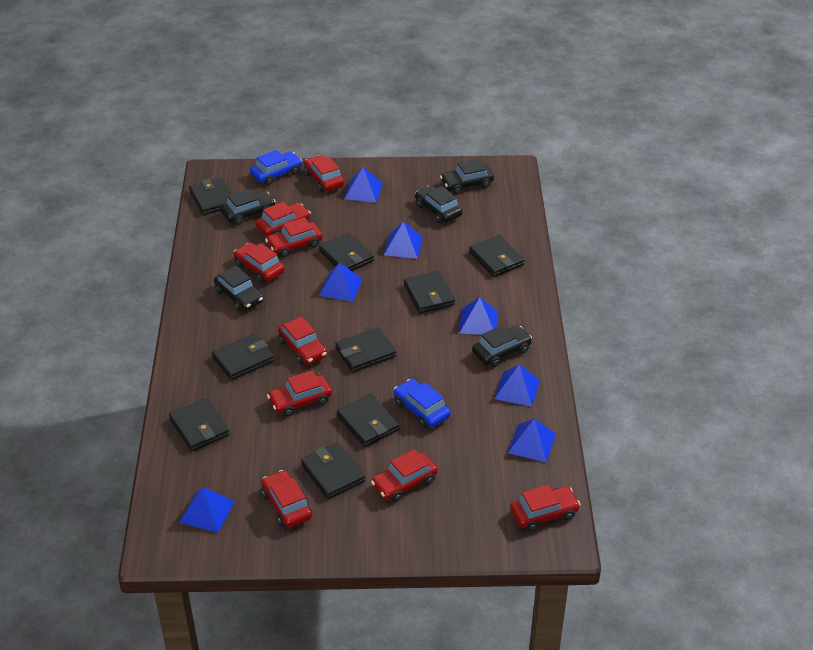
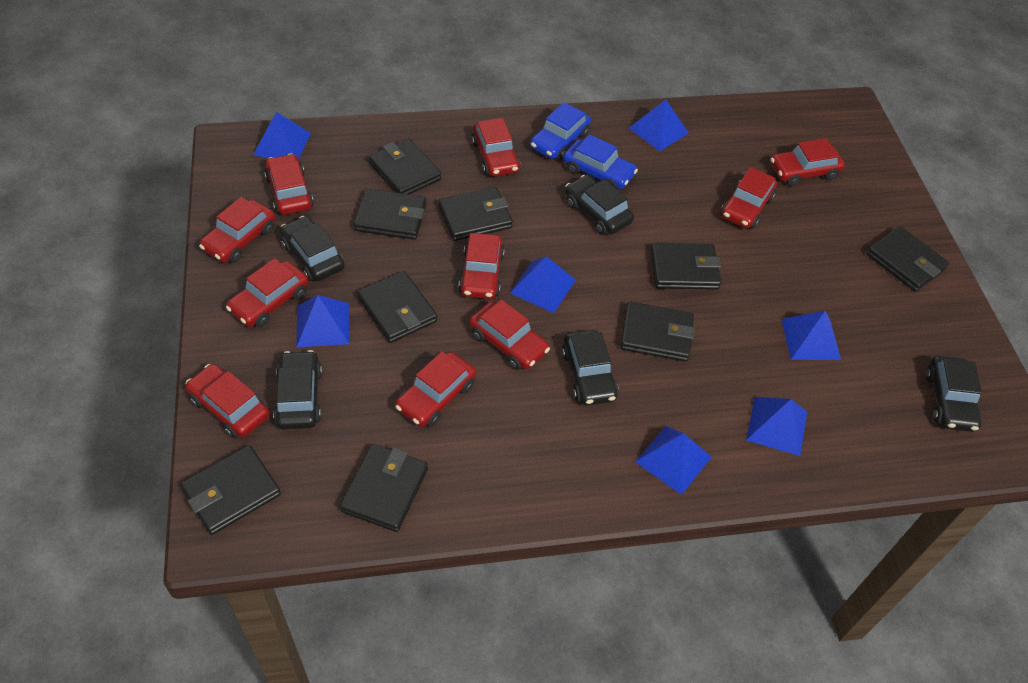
red car: 9 -> 10

